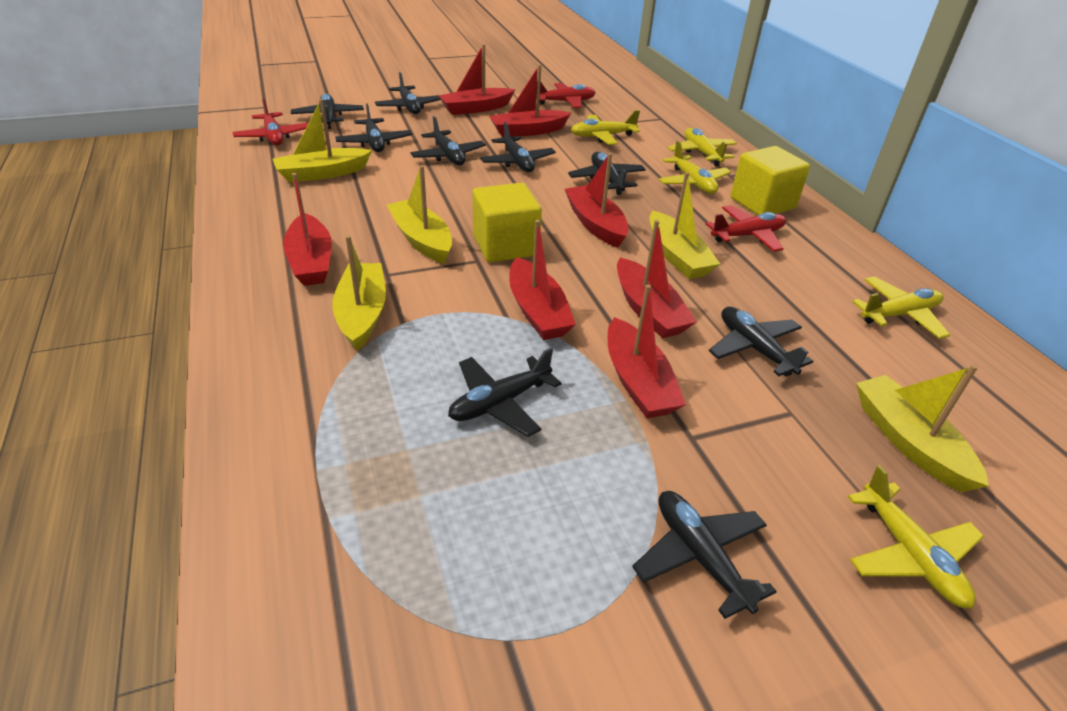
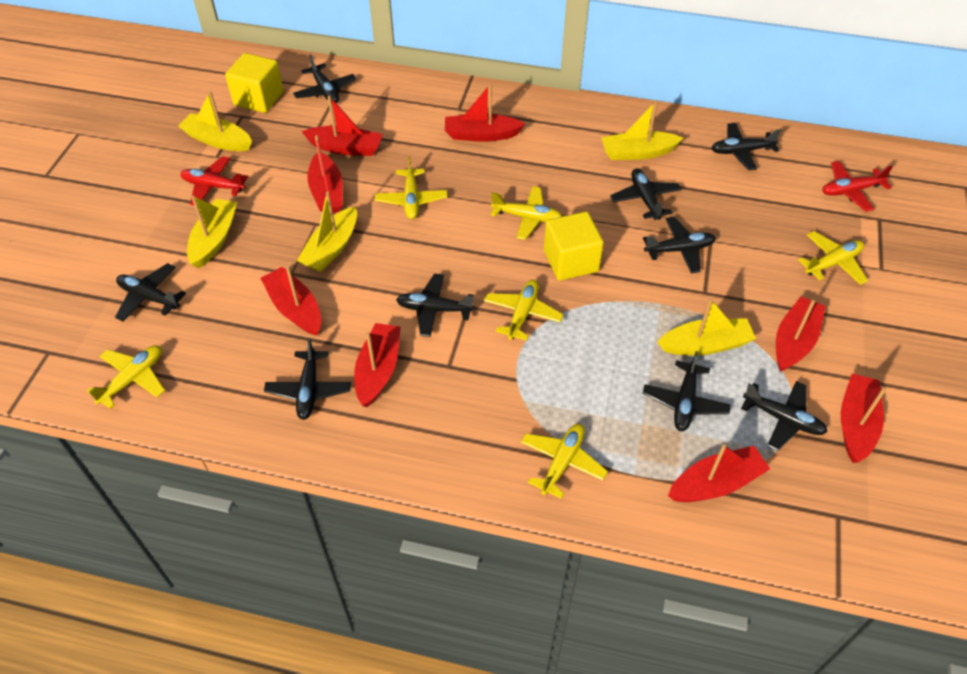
red boat: 7 -> 8
red plane: 3 -> 2
yellow plane: 5 -> 6

